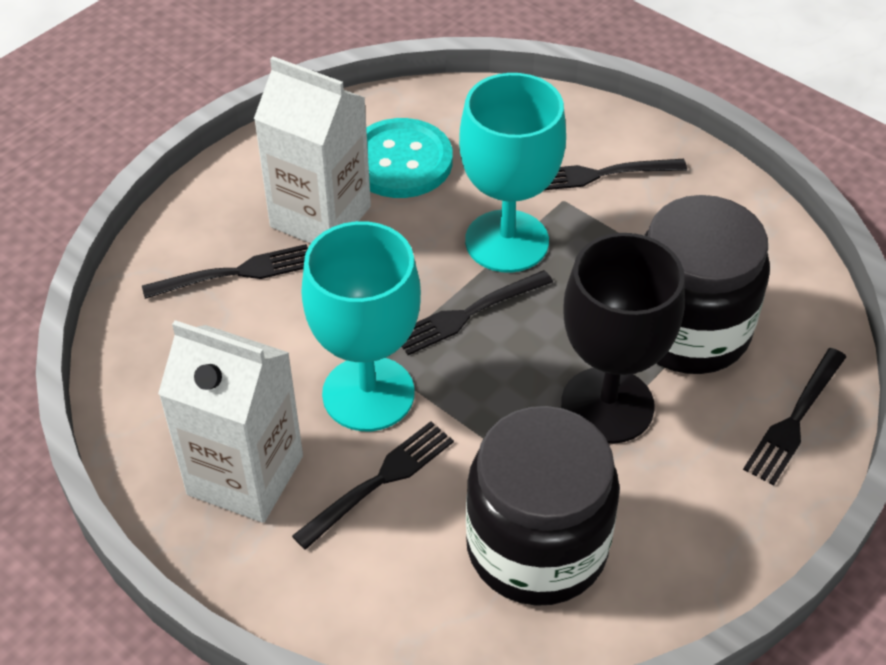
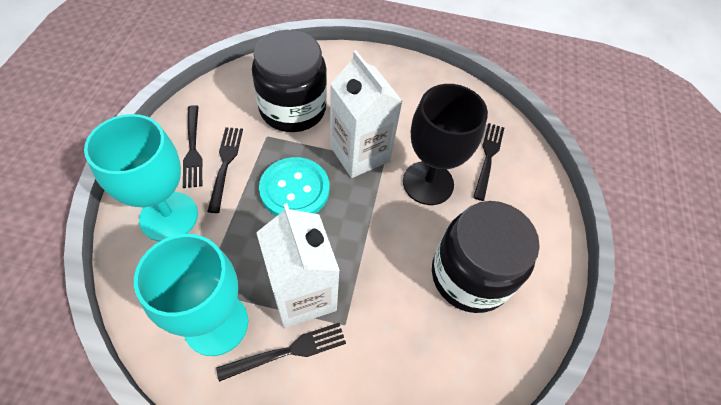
black fork: 5 -> 4

